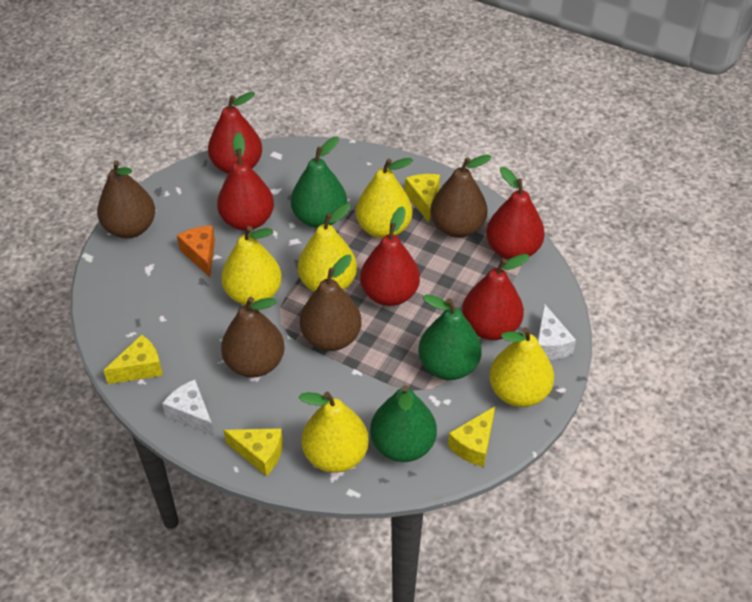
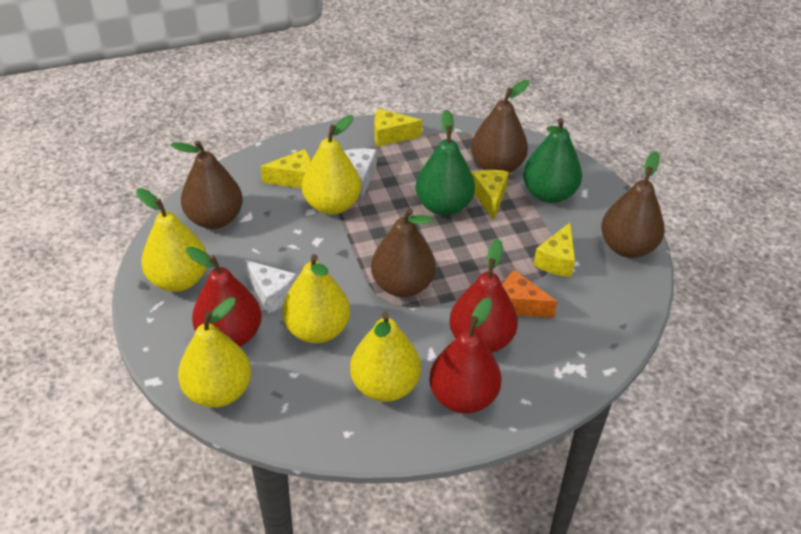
green pear: 3 -> 2
red pear: 5 -> 3

